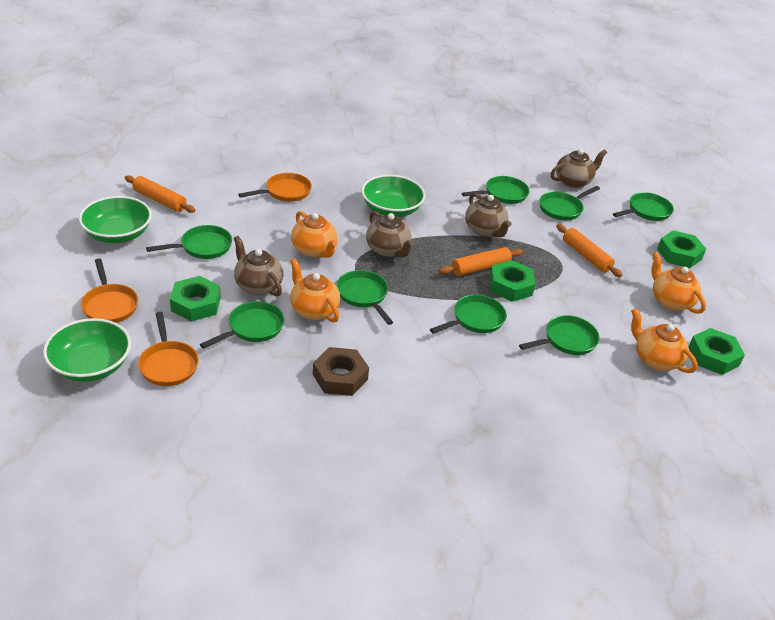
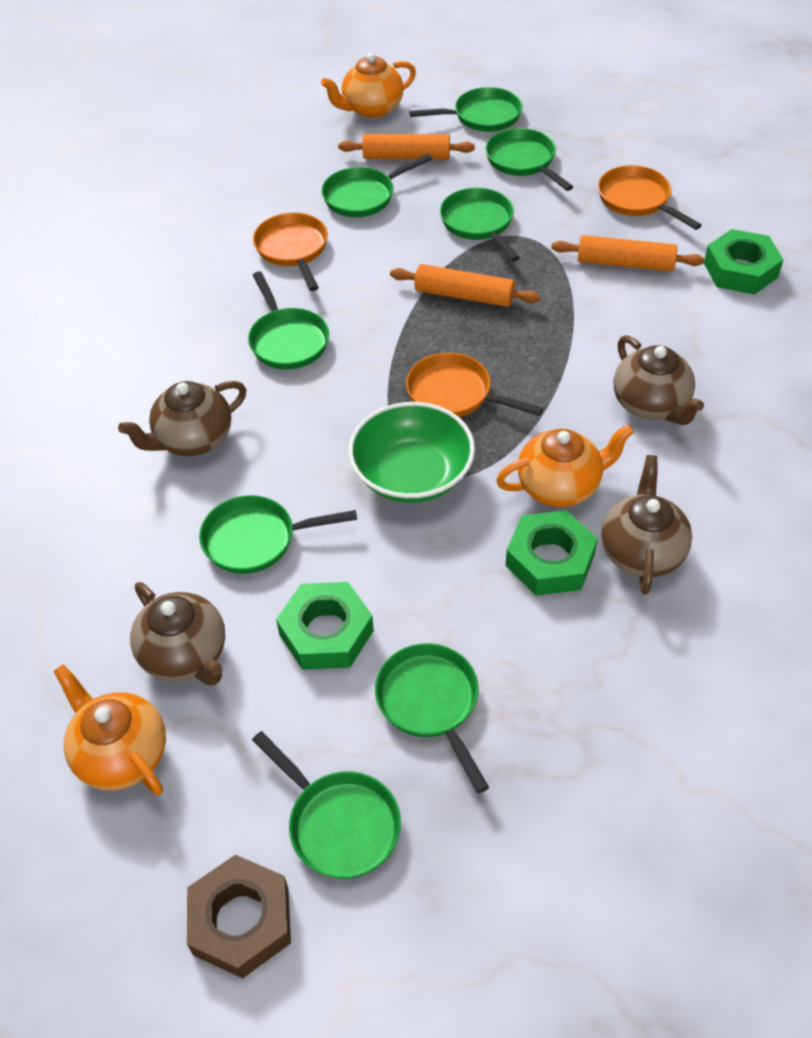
green bowl: 3 -> 1
green nut: 4 -> 3
orange teapot: 4 -> 3

